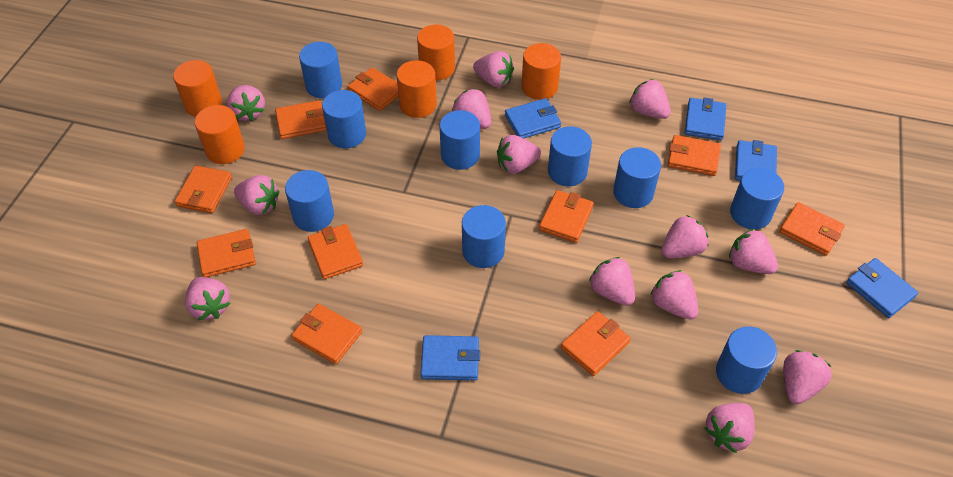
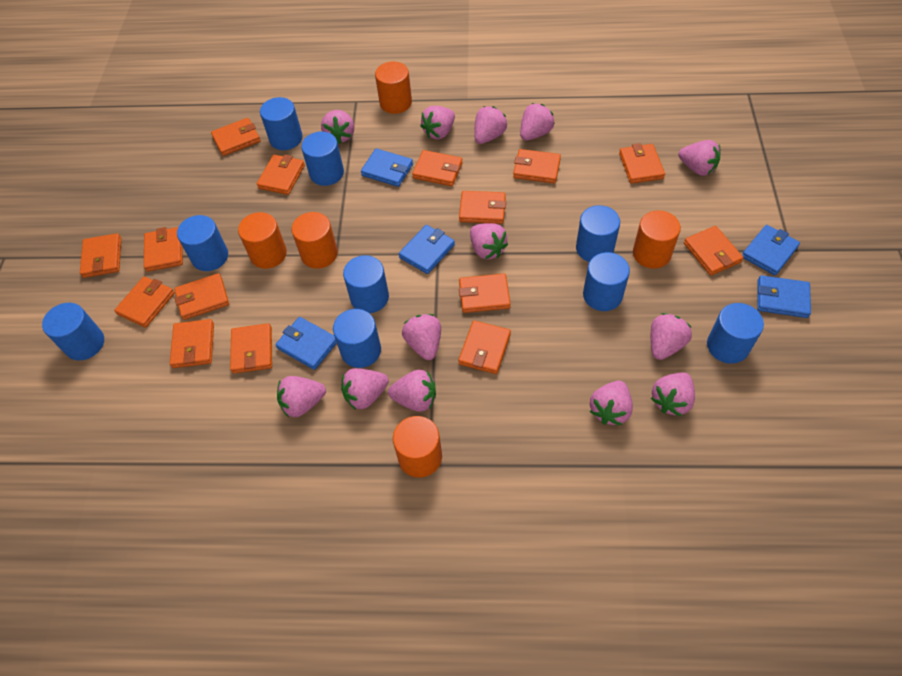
orange wallet: 10 -> 15

